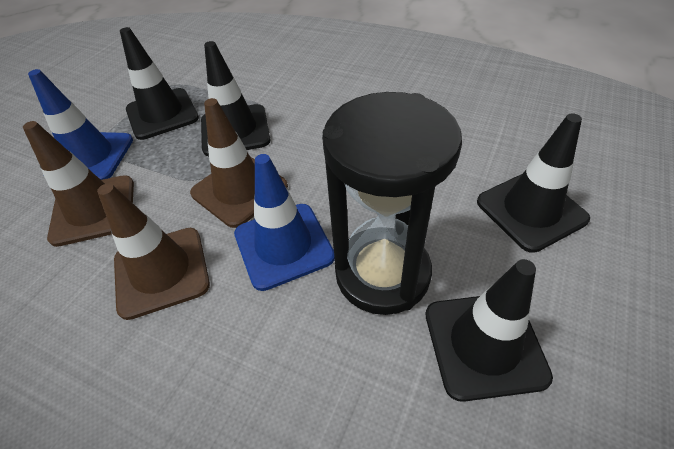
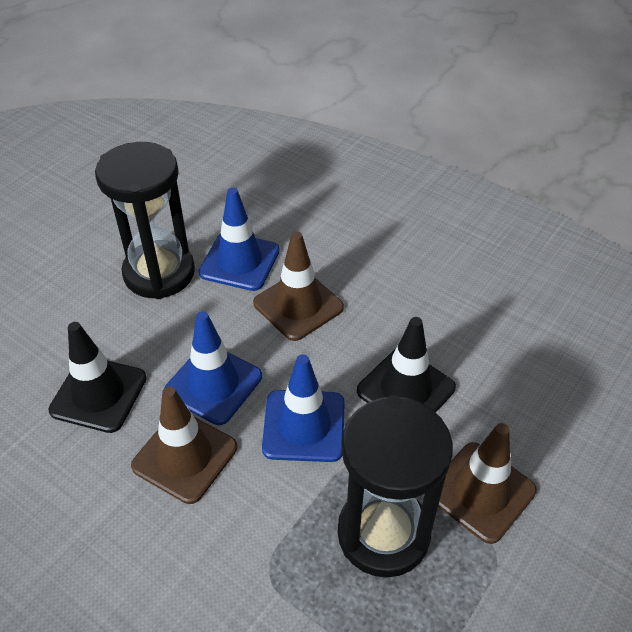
black hourglass: 1 -> 2
black traffic cone: 4 -> 2
blue traffic cone: 2 -> 3

